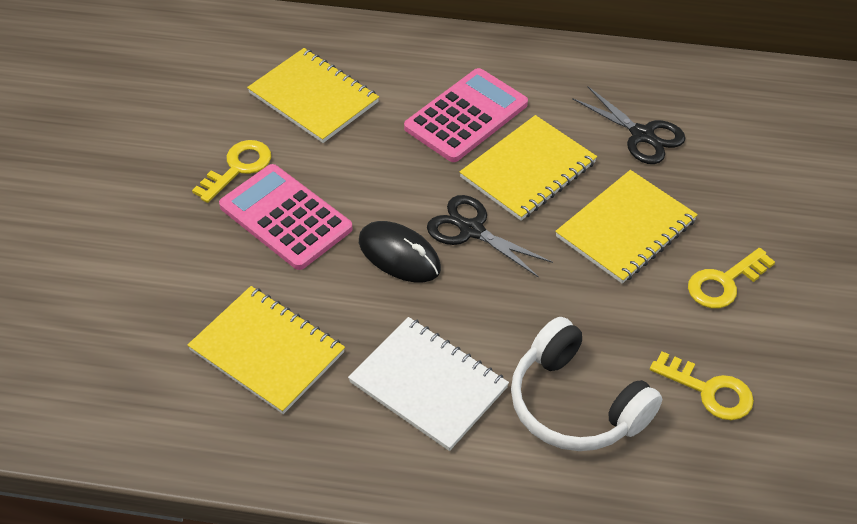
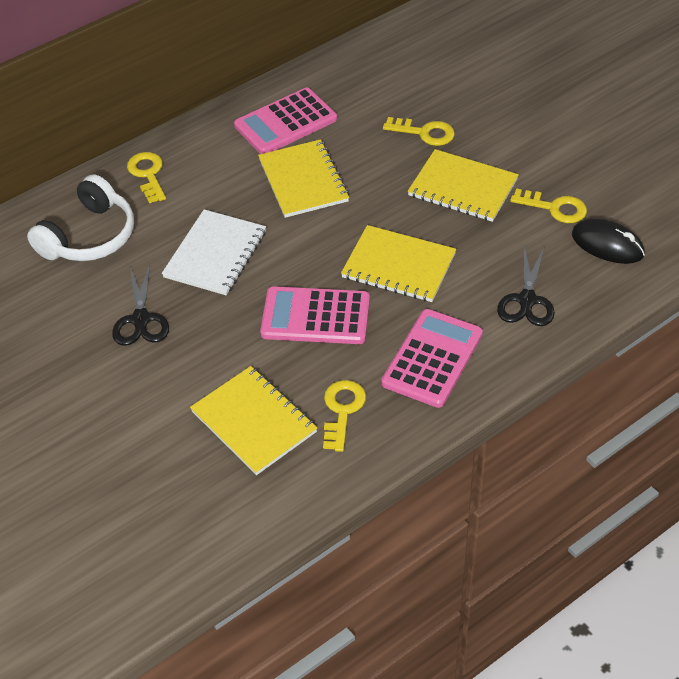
pink calculator: 2 -> 3
yellow key: 3 -> 4

